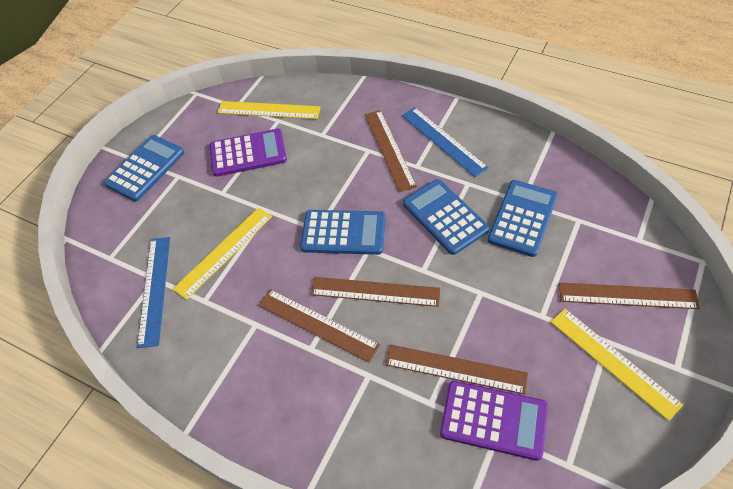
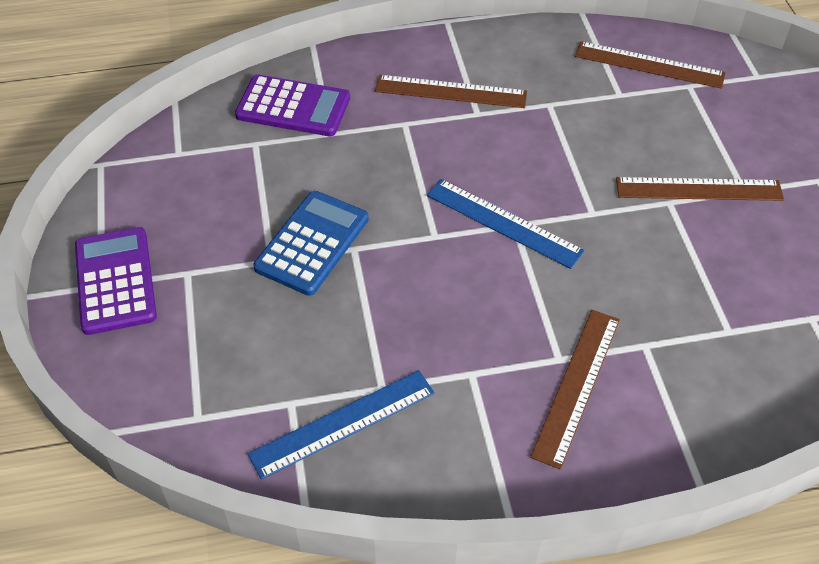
blue calculator: 4 -> 1
brown ruler: 5 -> 4
yellow ruler: 3 -> 0

